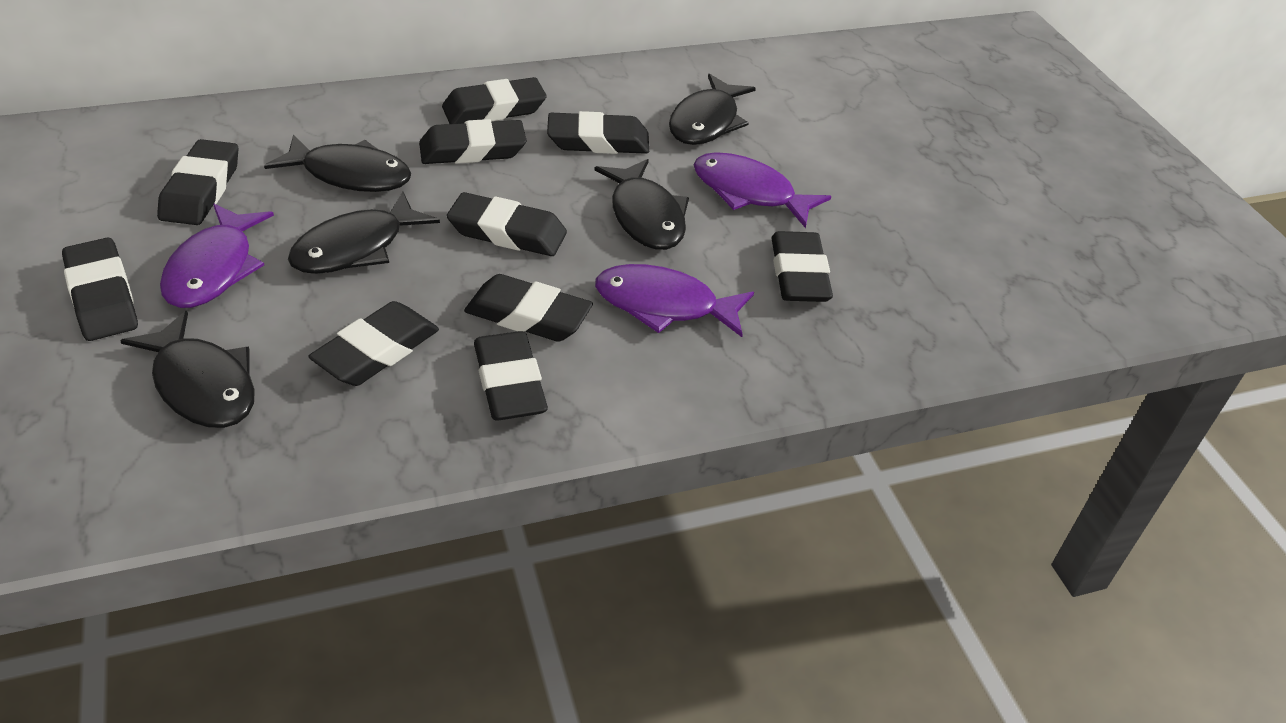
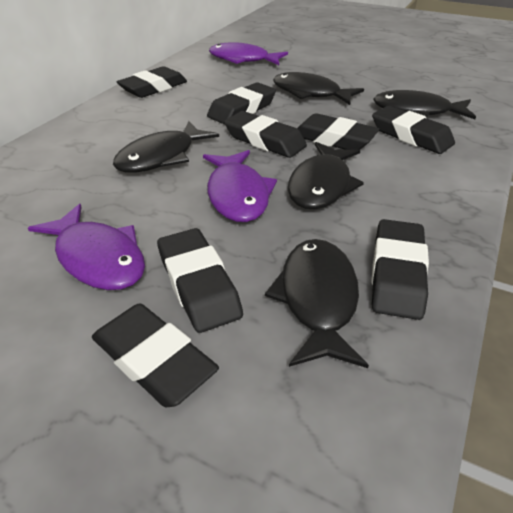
black eraser: 10 -> 8

